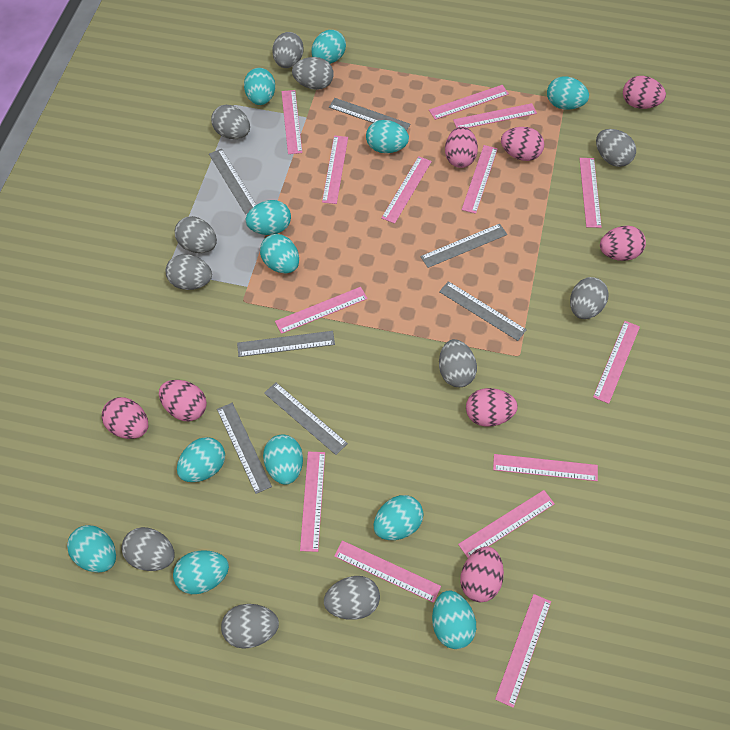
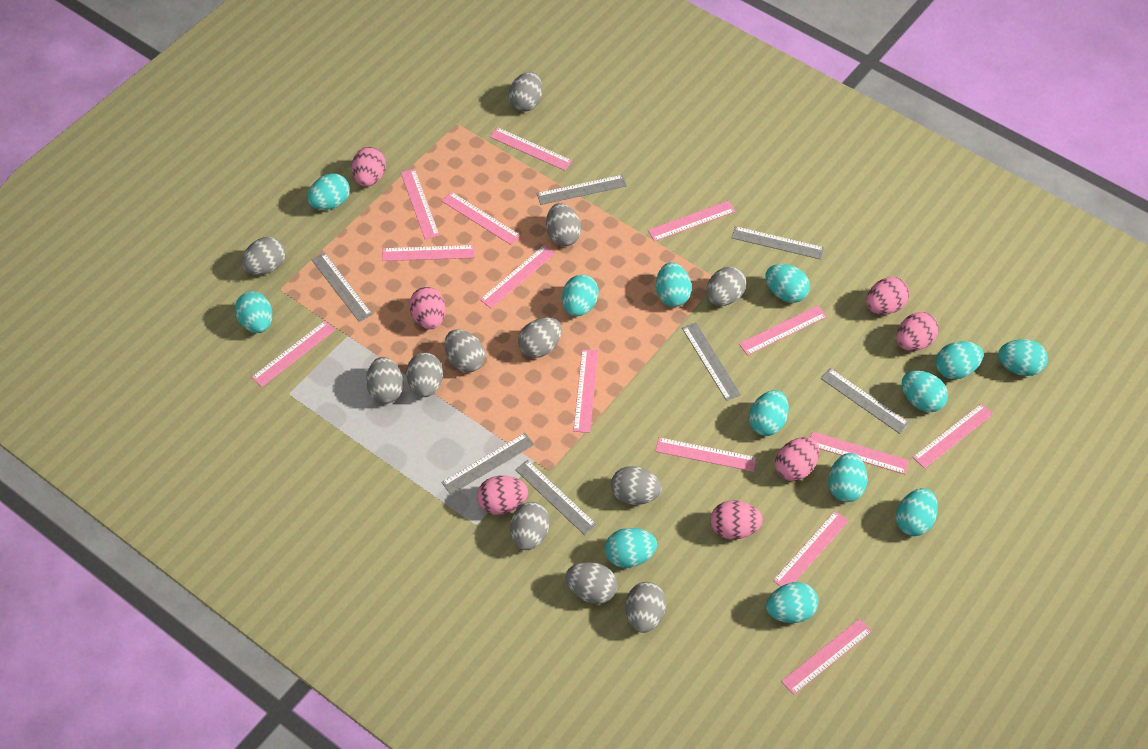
grey egg: 11 -> 12
pink egg: 8 -> 7
turquoise egg: 12 -> 13

